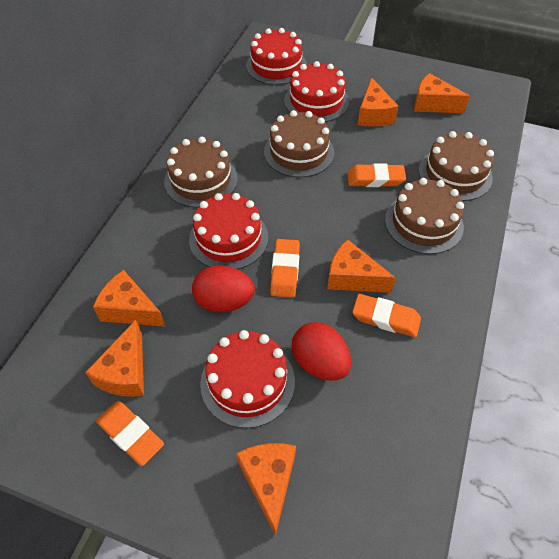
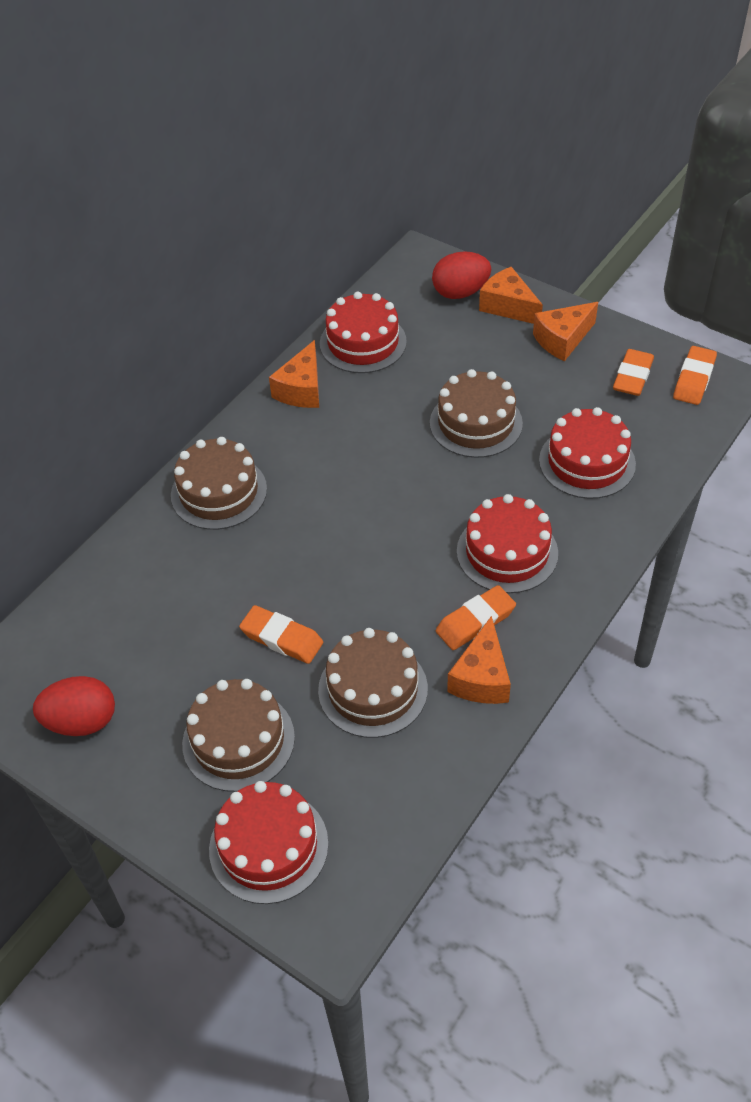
orange cheese: 6 -> 4

